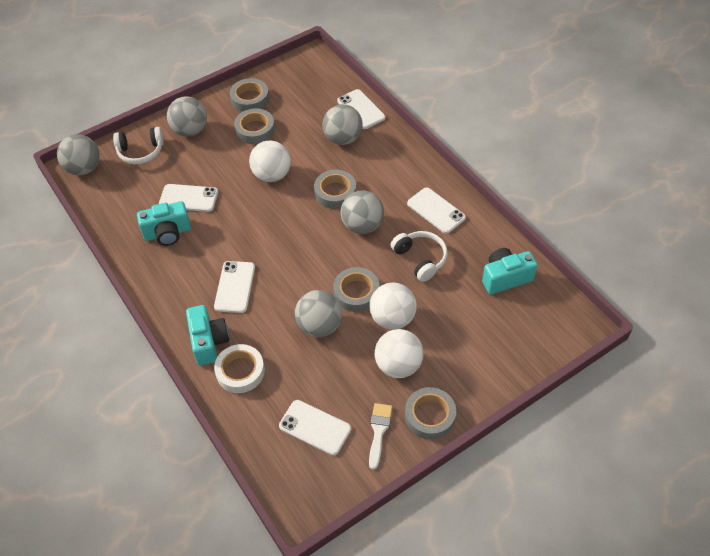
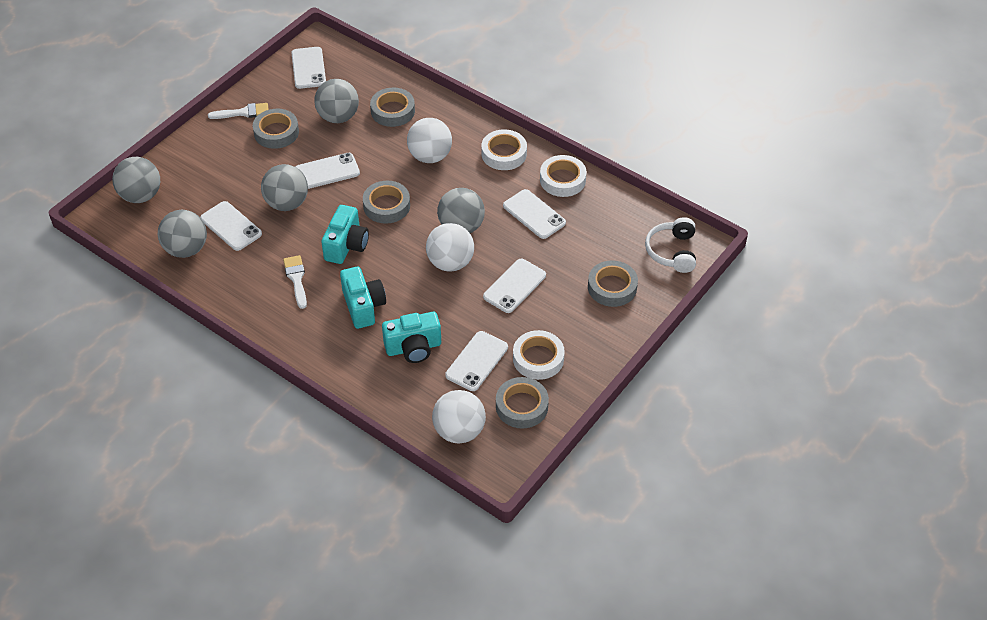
white brush: 1 -> 2
white headphones: 2 -> 1
white phone: 5 -> 6
white tape: 1 -> 3

